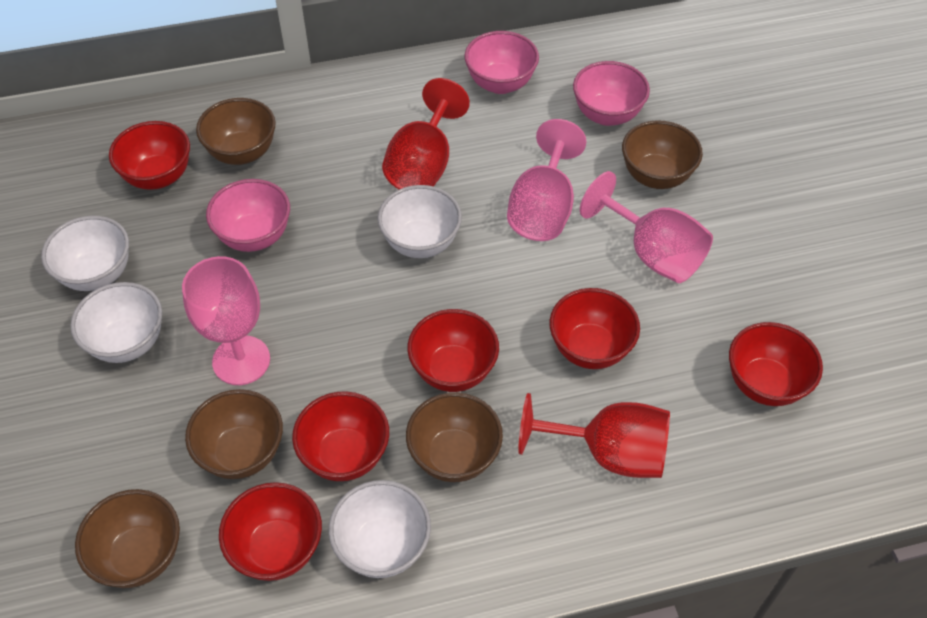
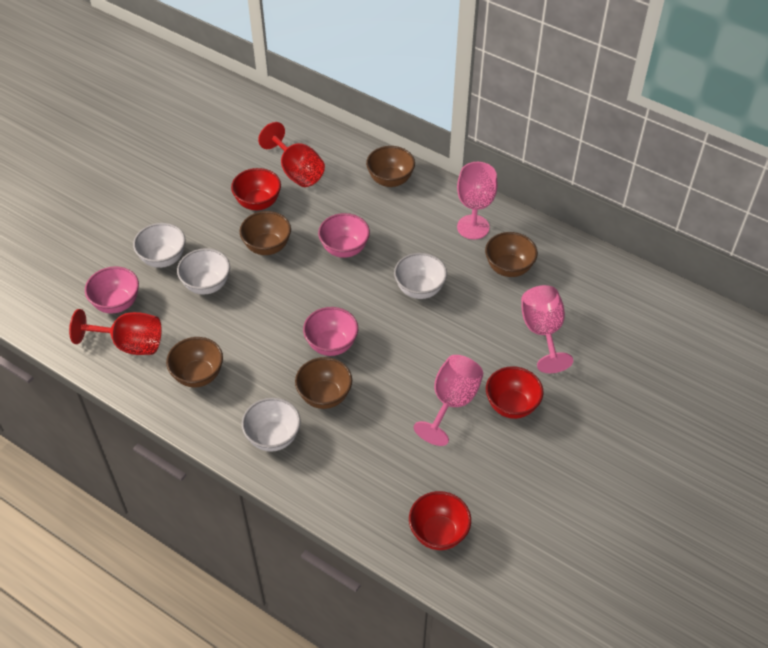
red bowl: 6 -> 3

